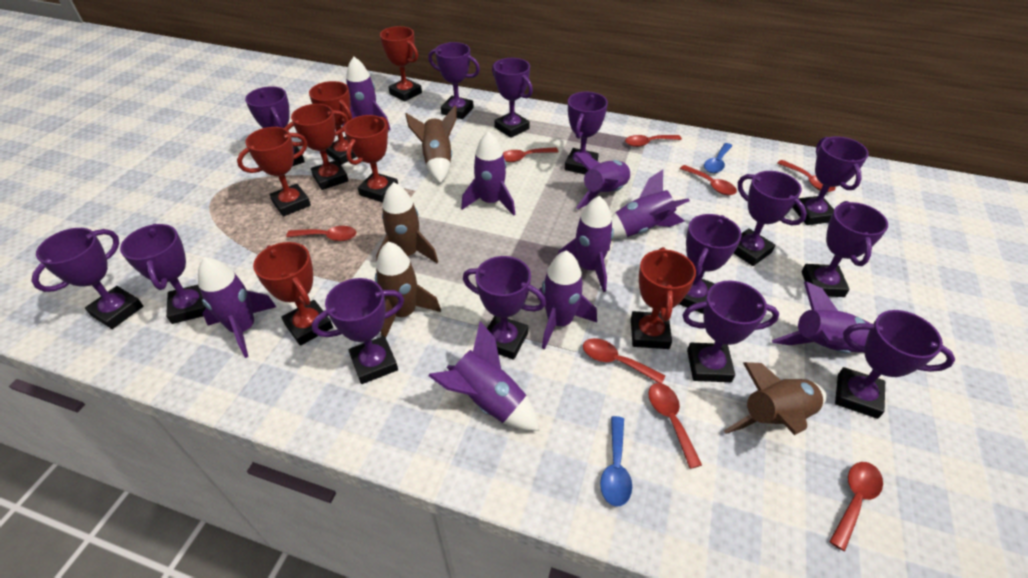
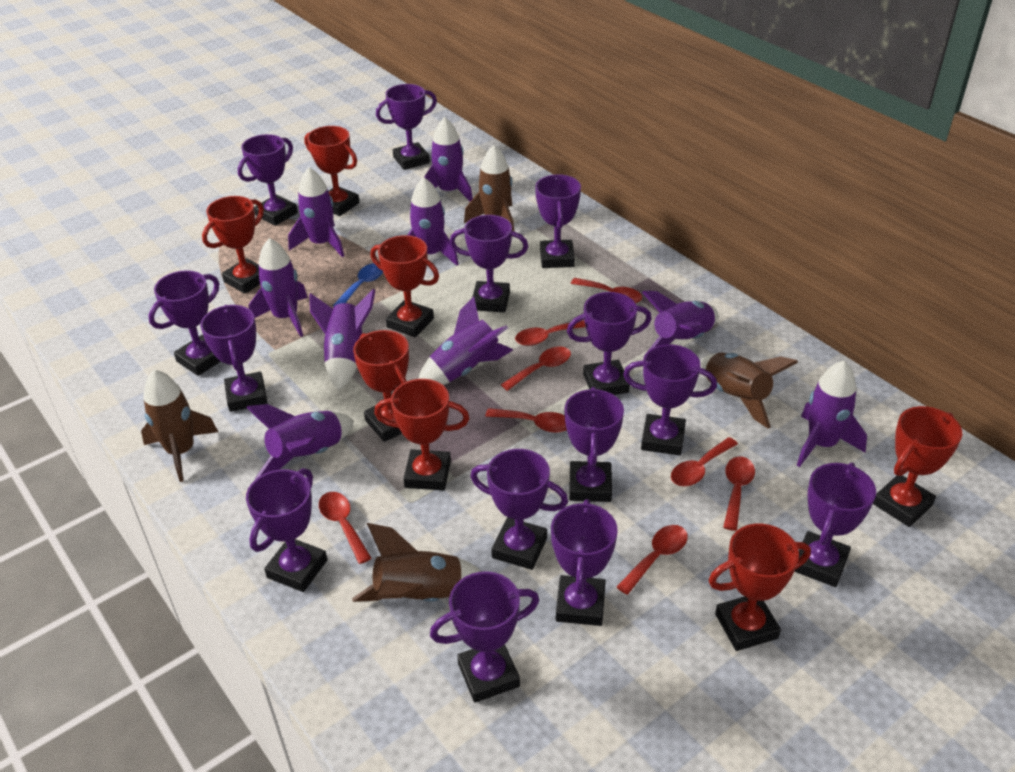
blue spoon: 2 -> 1

